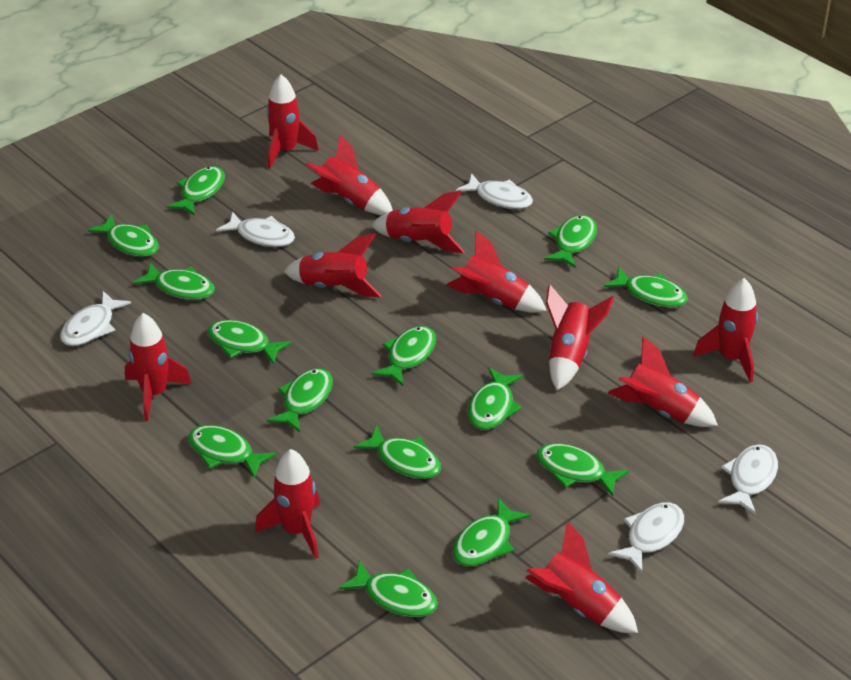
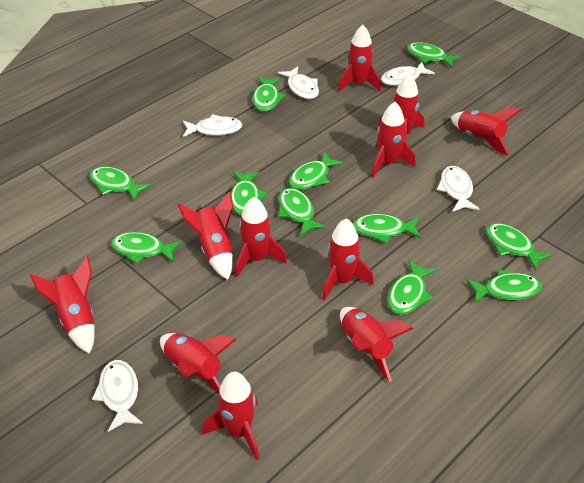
green fish: 14 -> 11

